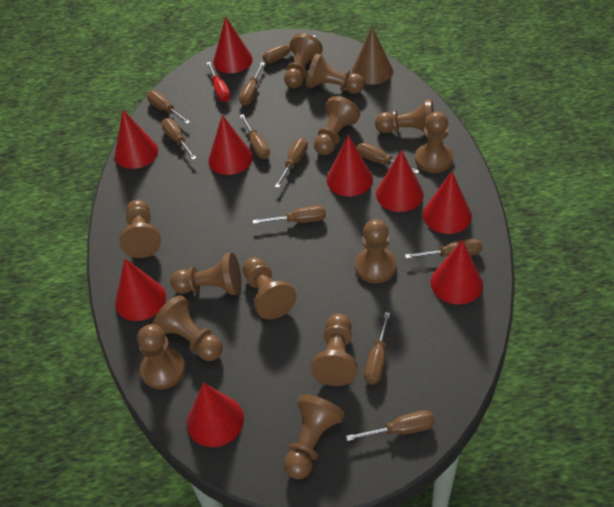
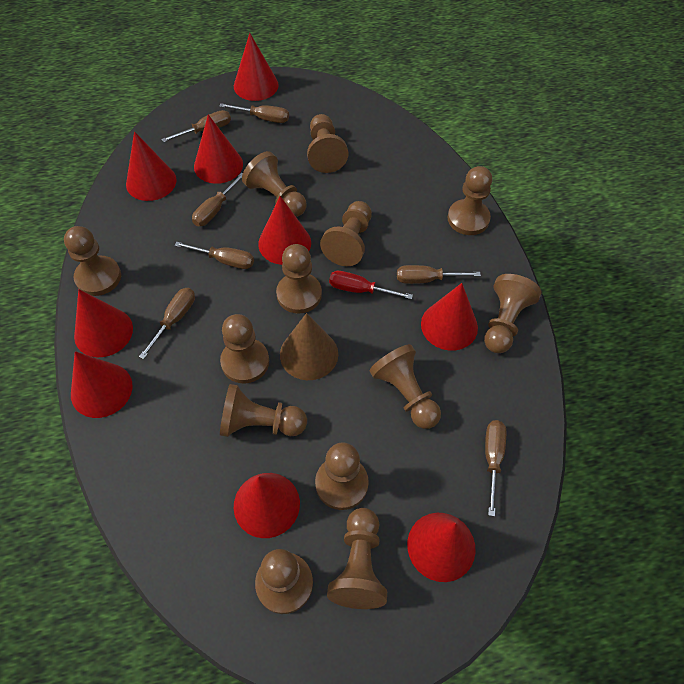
brown screwdriver: 11 -> 7

